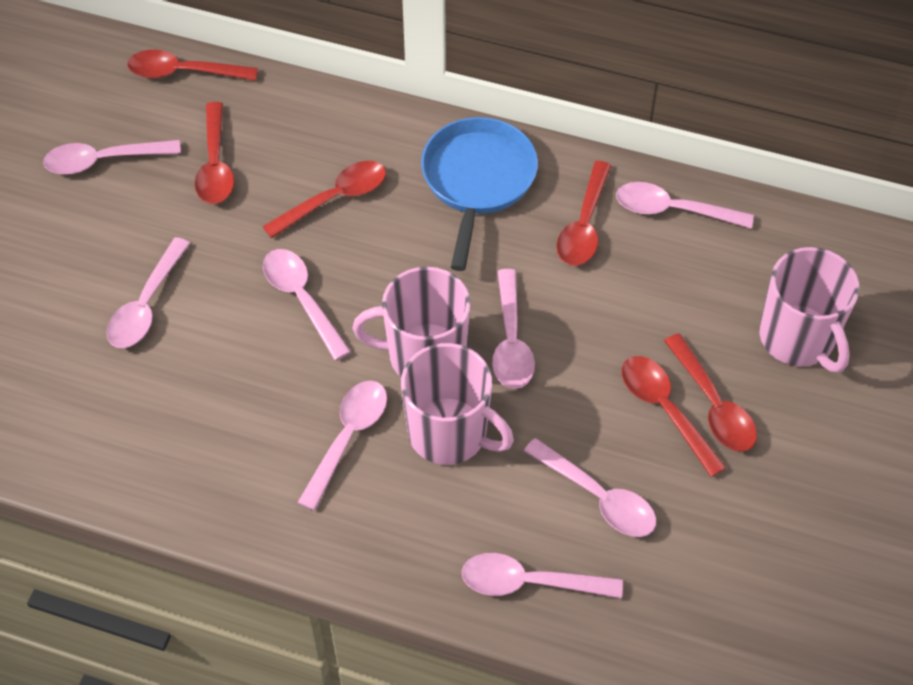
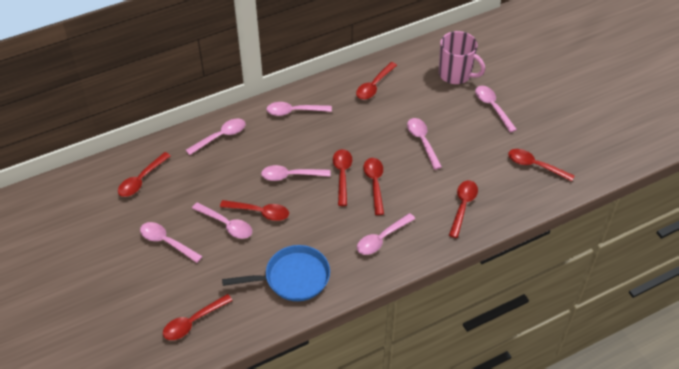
pink mug: 3 -> 1
red spoon: 6 -> 8

